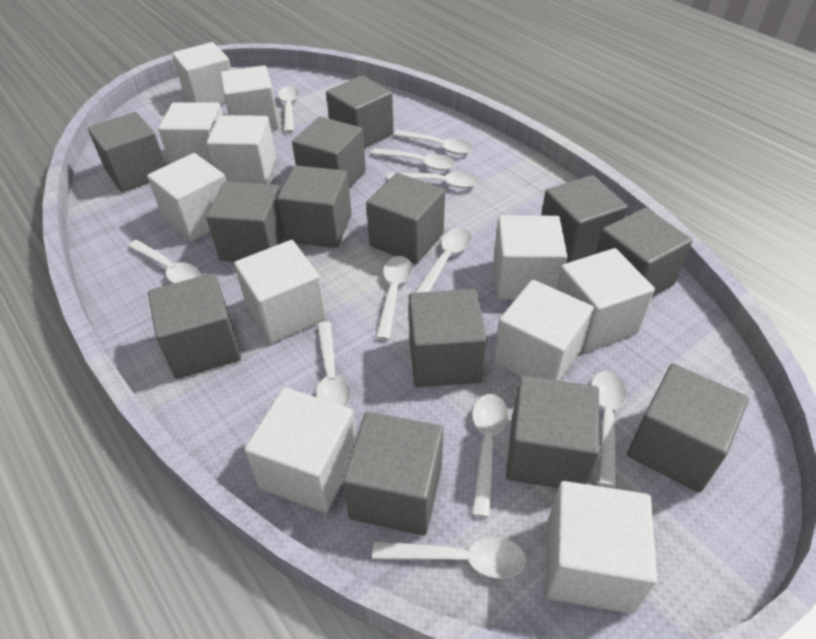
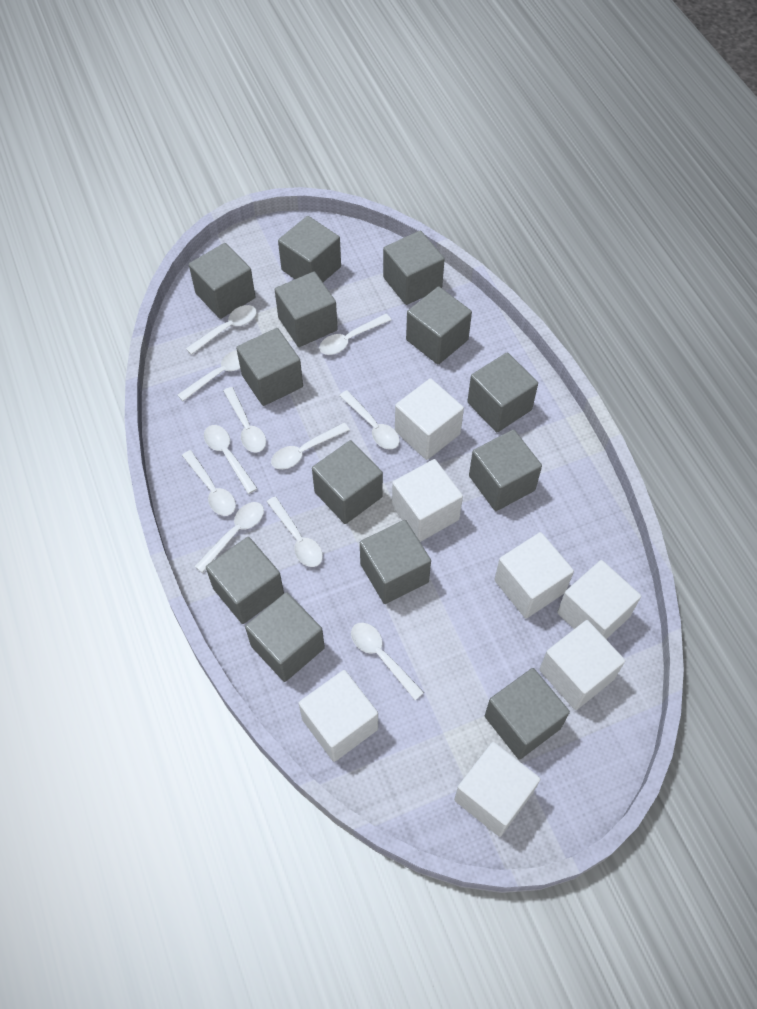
white cube: 11 -> 7

